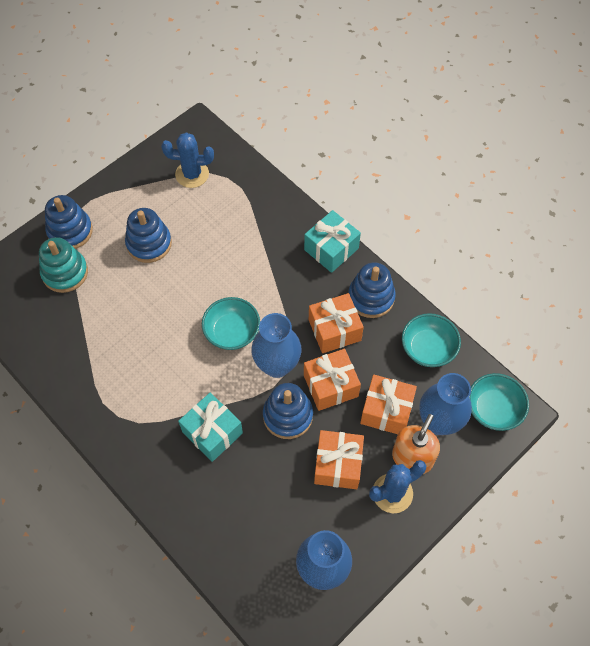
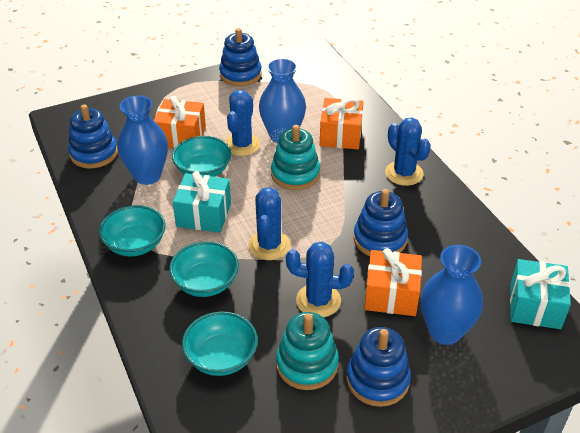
blue cactus: 2 -> 4
orange gift: 4 -> 3
orange soap dispenser: 1 -> 0
turquoise bowl: 3 -> 4
turquoise stacking toy: 1 -> 2

